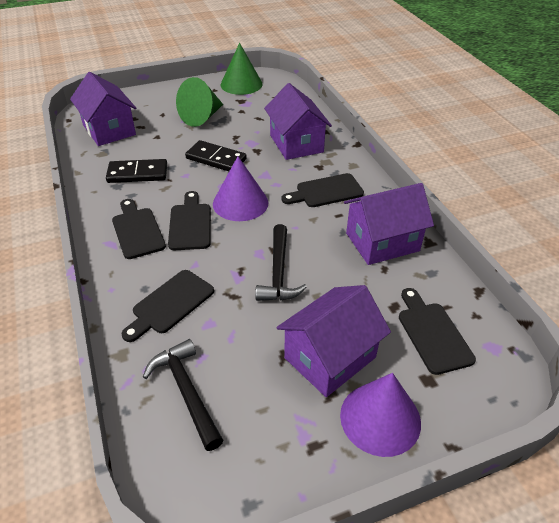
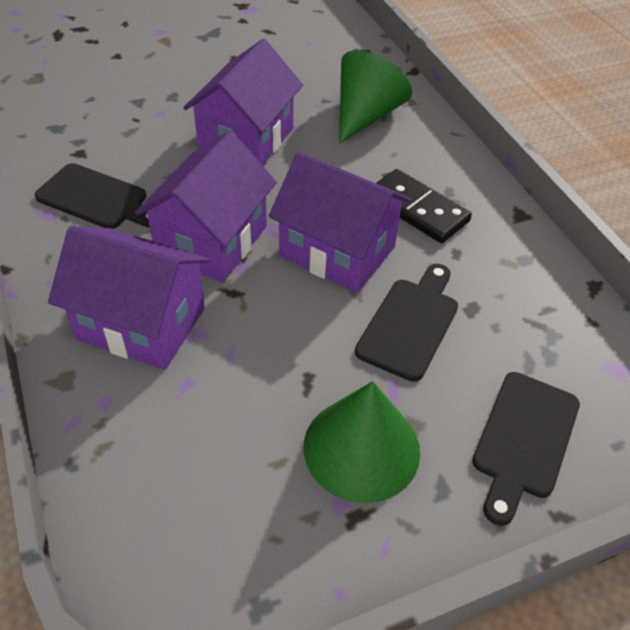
black cutting board: 5 -> 3
black domino: 2 -> 1
black hammer: 2 -> 0
purple cone: 2 -> 0

